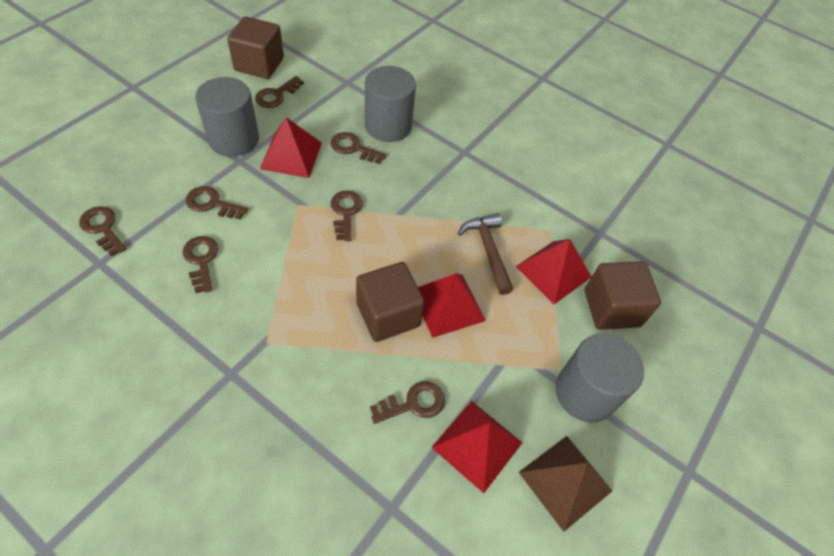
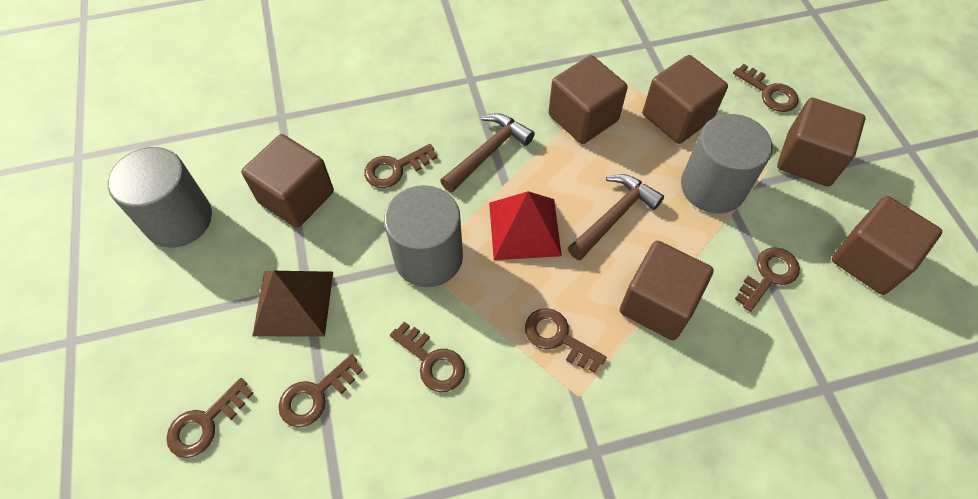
brown cube: 3 -> 6
brown hammer: 1 -> 2
red pyramid: 4 -> 1

